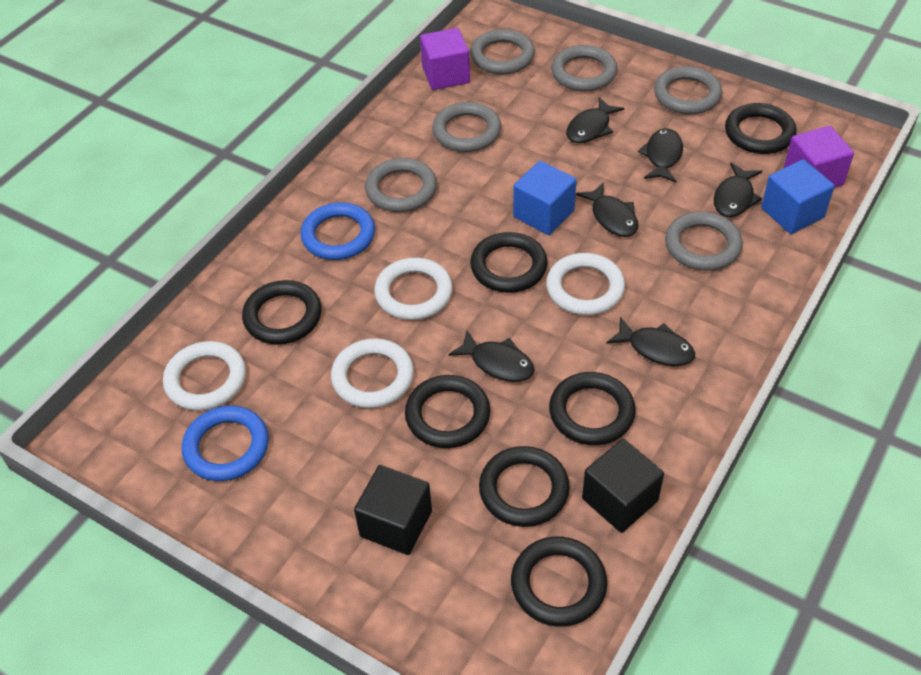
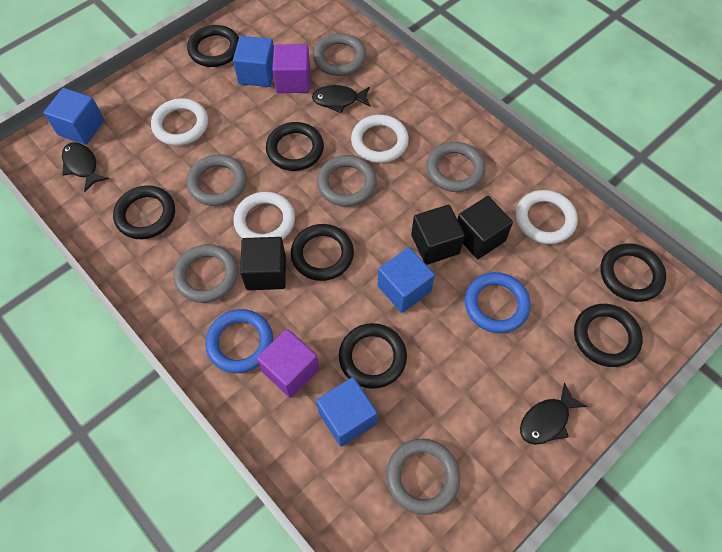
black cube: 2 -> 3
black fish: 6 -> 3
blue cube: 2 -> 4

